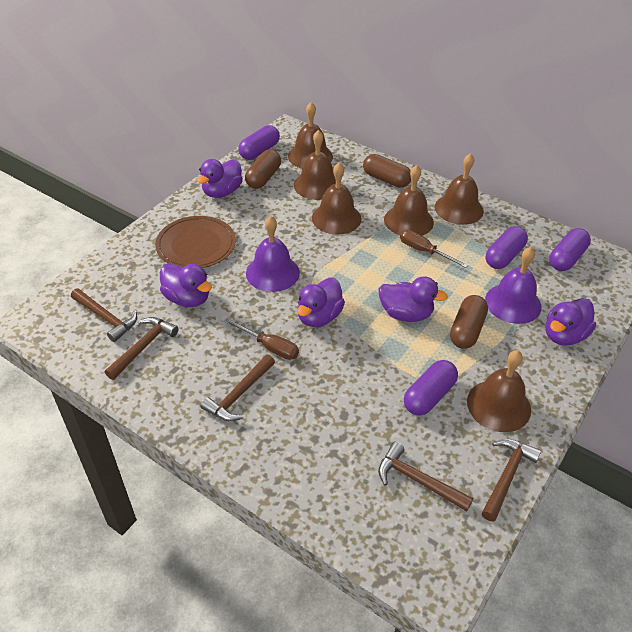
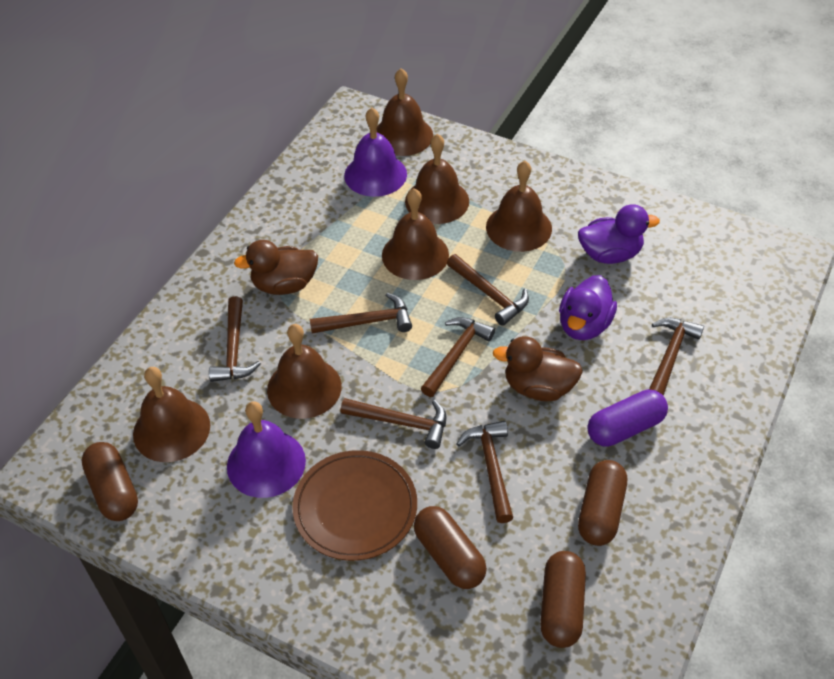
brown capsule: 3 -> 4
brown duck: 0 -> 2
brown hammer: 5 -> 7
brown screwdriver: 2 -> 0
purple capsule: 4 -> 1
purple duck: 5 -> 2

